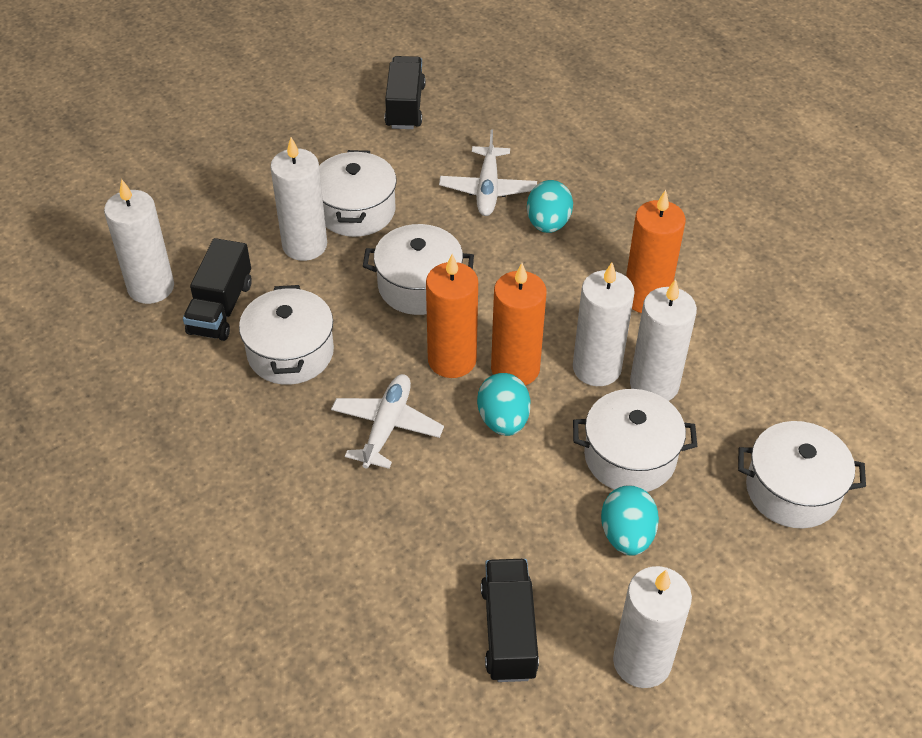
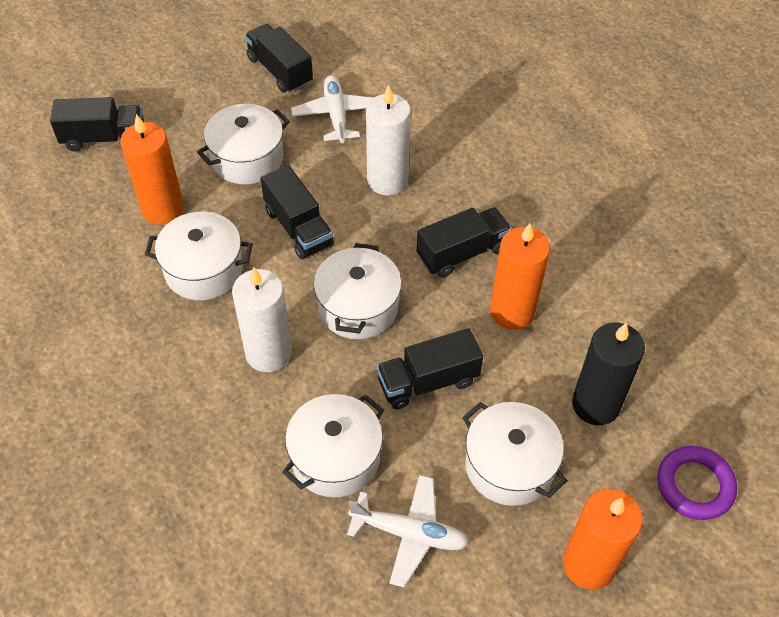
black candle: 0 -> 1
black truck: 3 -> 5
purple ring: 0 -> 1
turquoise egg: 3 -> 0
white candle: 5 -> 2

